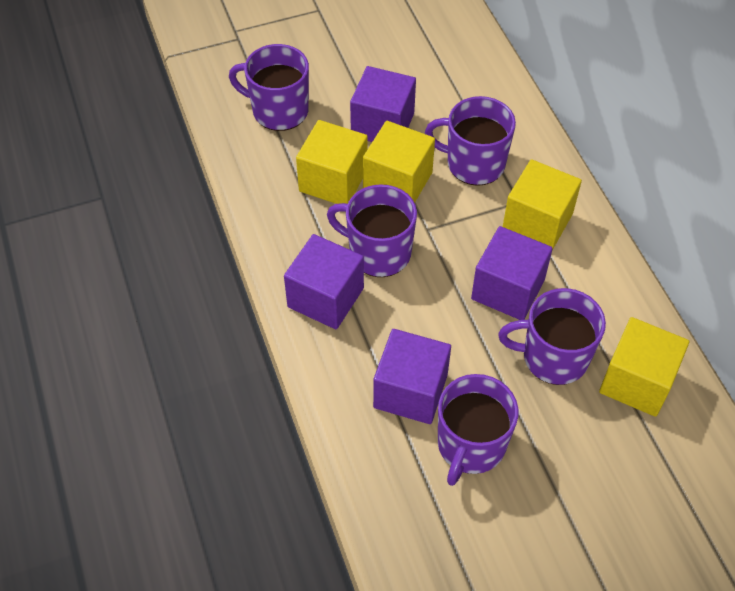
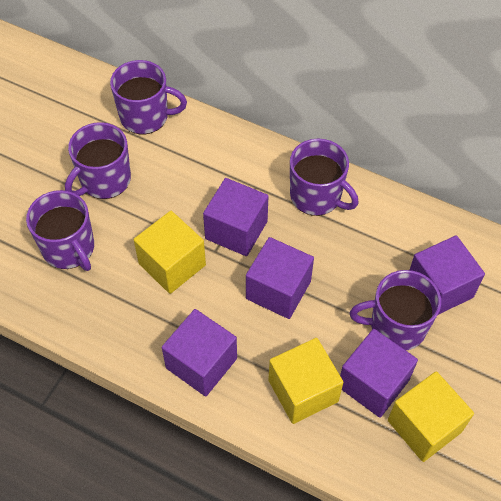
purple cube: 4 -> 5
yellow cube: 4 -> 3

